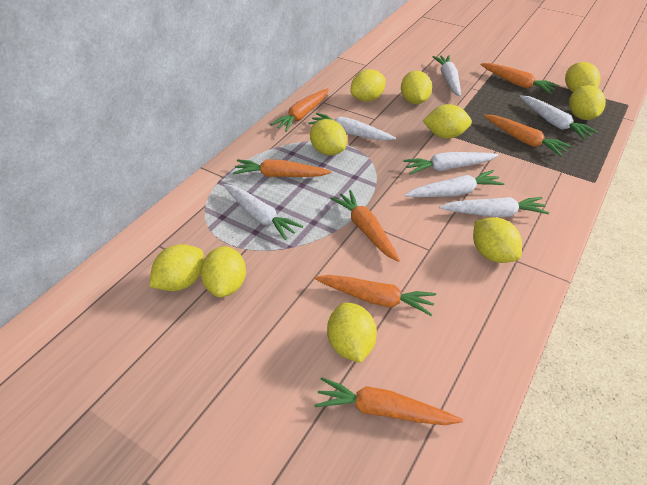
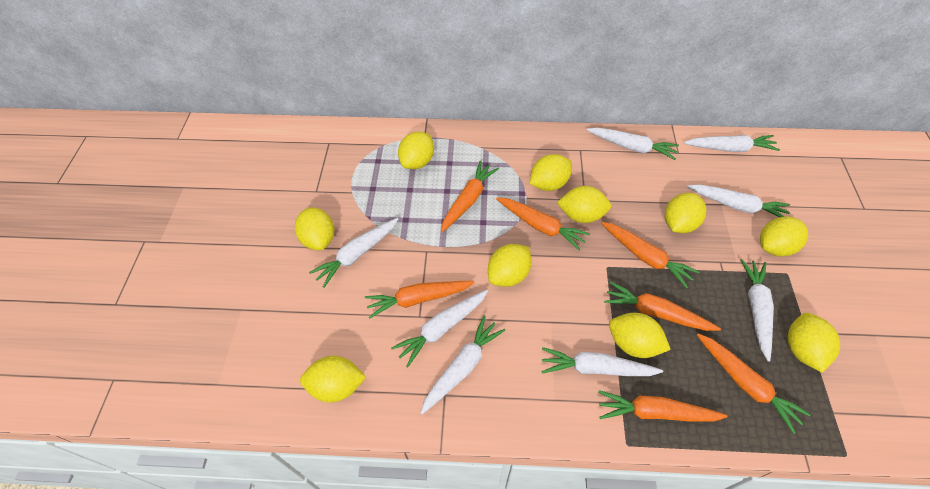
white carrot: 7 -> 8

